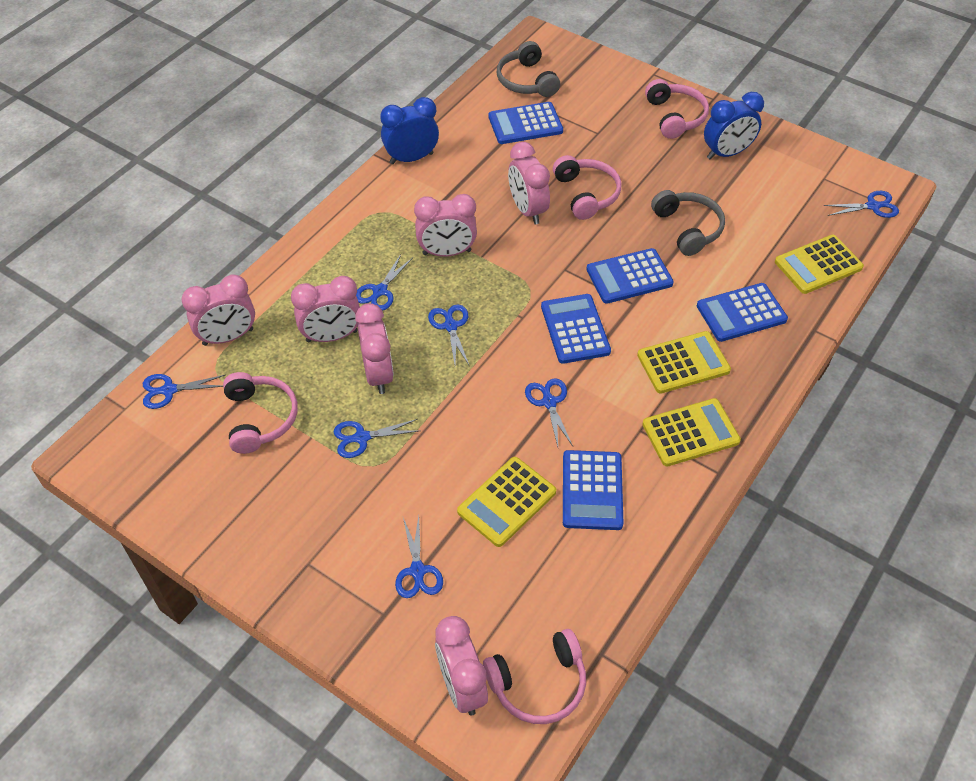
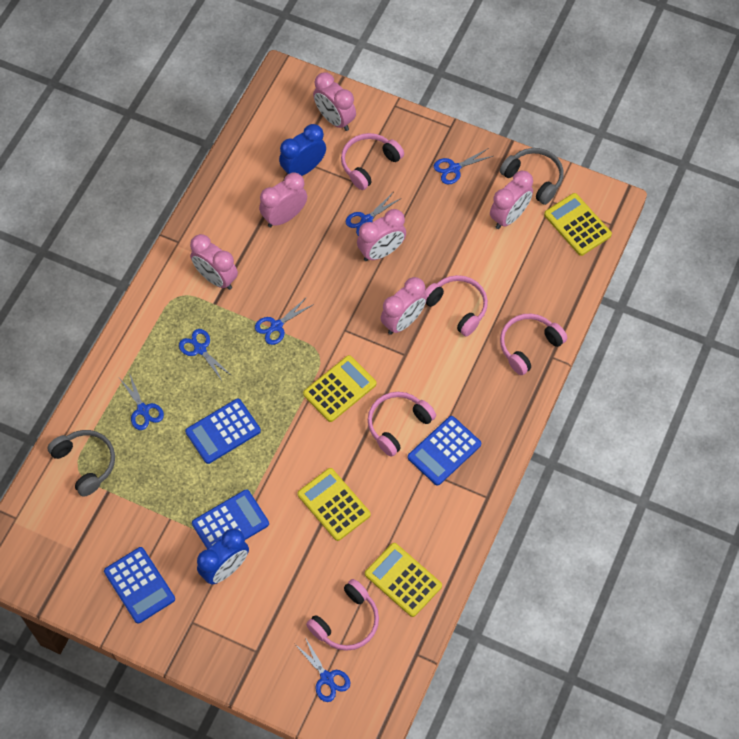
blue calculator: 5 -> 4
blue scissors: 7 -> 6
pink headphones: 4 -> 5

